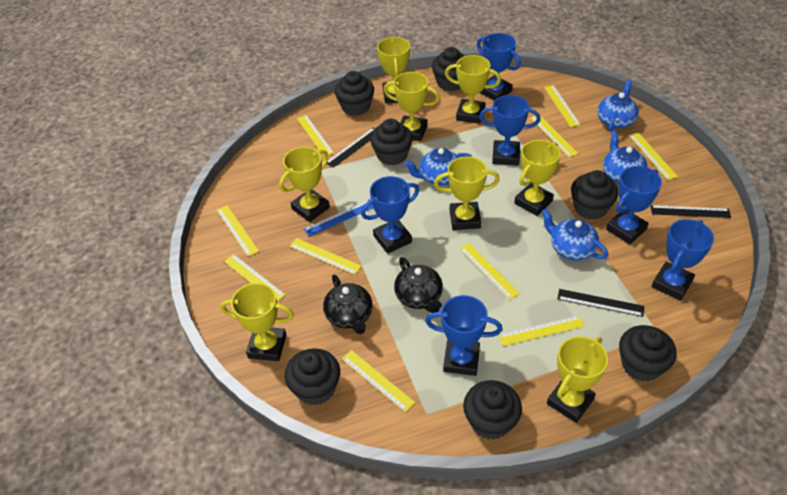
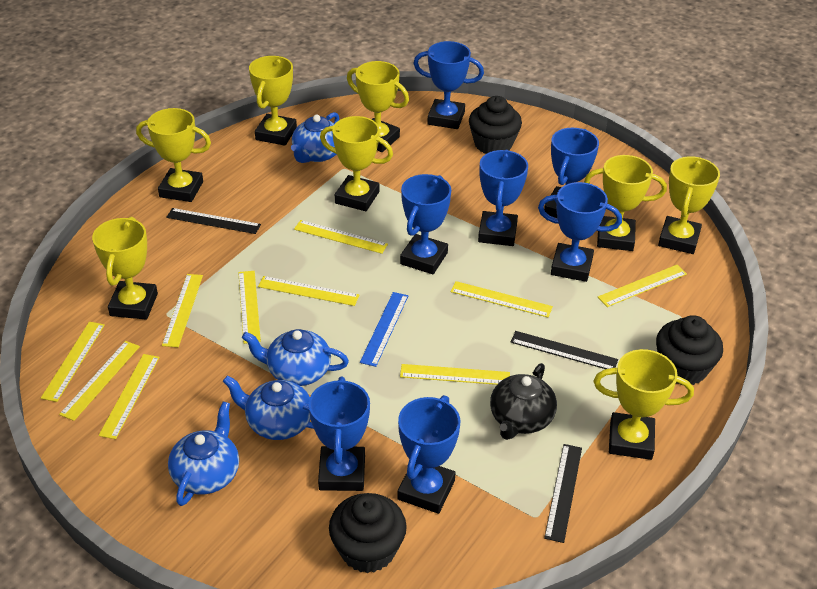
black cupcake: 7 -> 3
black teapot: 2 -> 1
blue trophy: 6 -> 7

